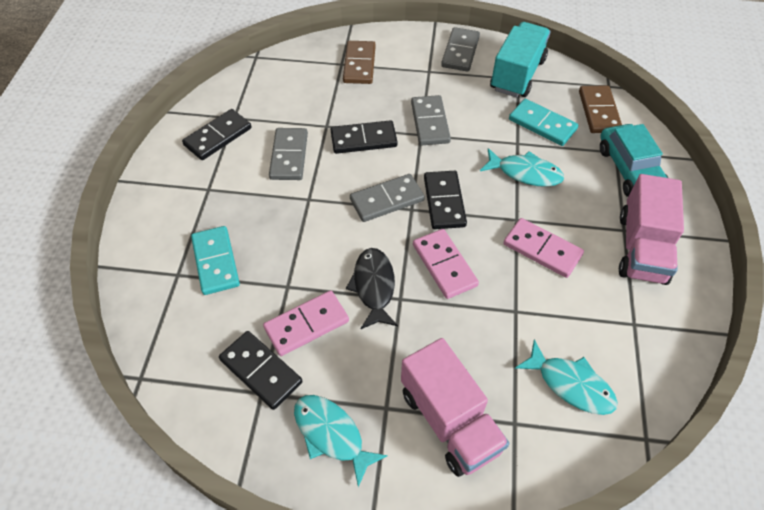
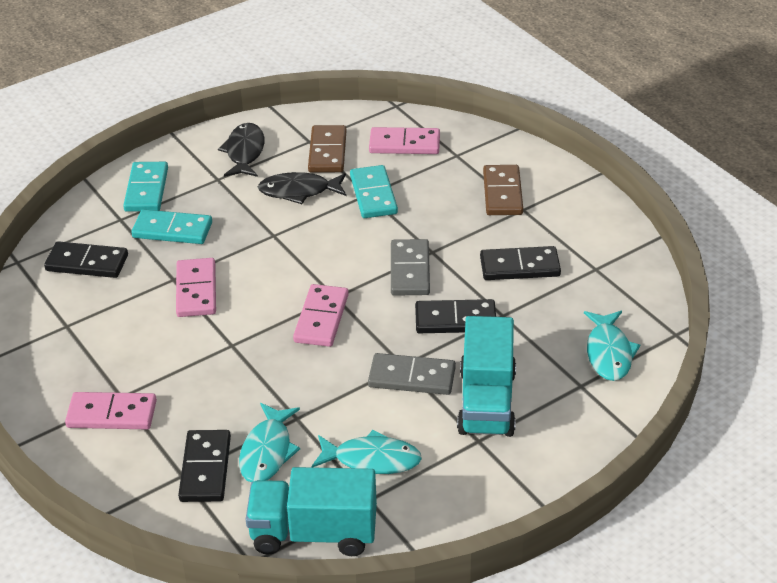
black fish: 1 -> 2
grey domino: 4 -> 2
pink domino: 3 -> 4
pink truck: 2 -> 0
turquoise car: 1 -> 0
turquoise domino: 2 -> 3
turquoise truck: 1 -> 2

